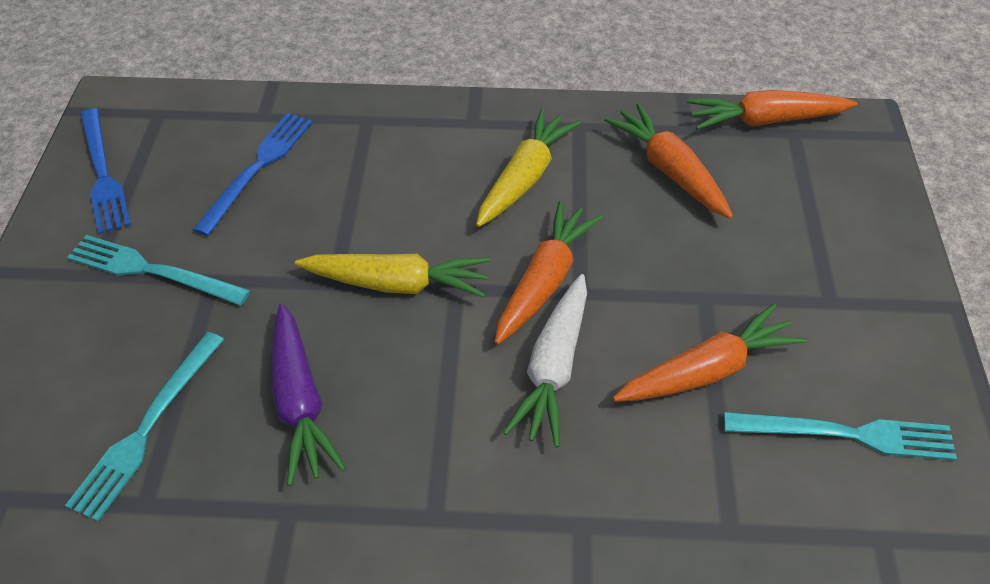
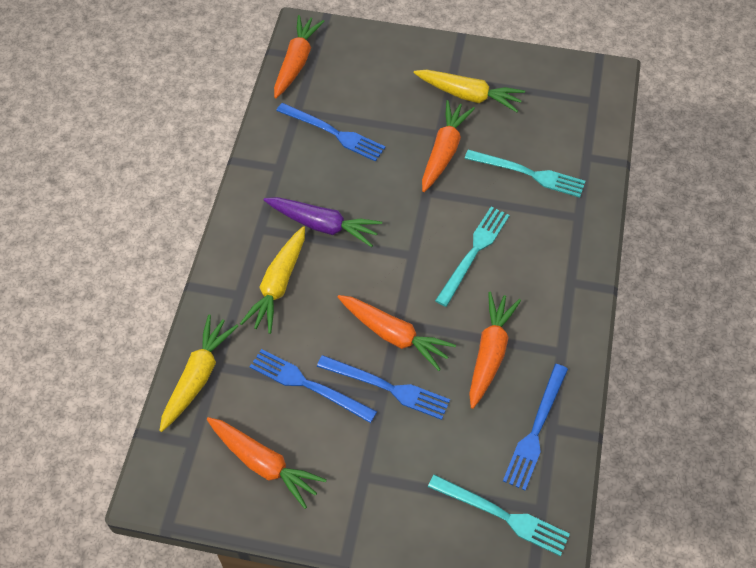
blue fork: 2 -> 4
orange carrot: 4 -> 5
white carrot: 1 -> 0
yellow carrot: 2 -> 3

